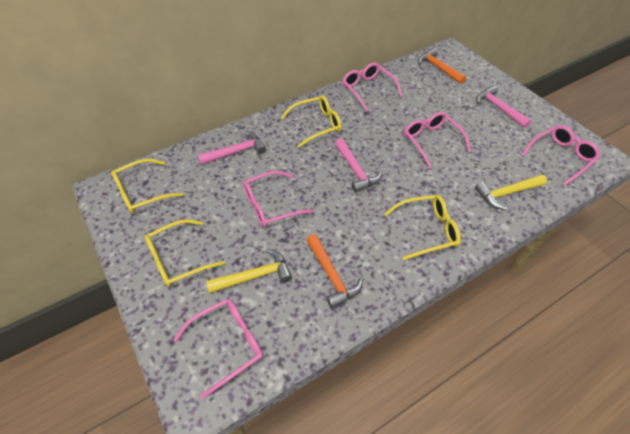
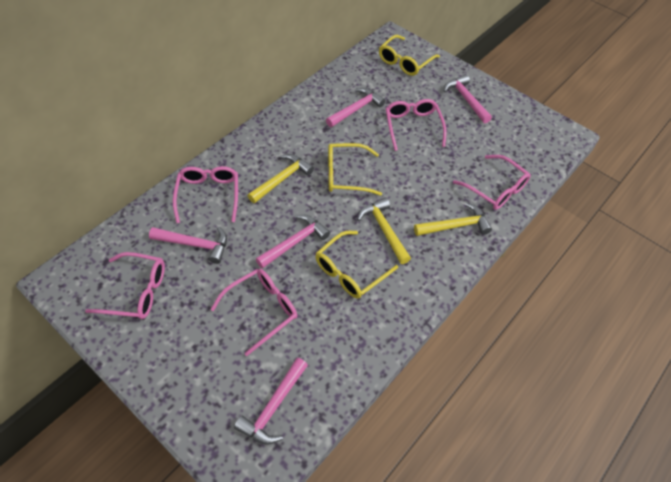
orange hammer: 2 -> 0
pink hammer: 3 -> 5
yellow glasses: 4 -> 3
yellow hammer: 2 -> 3

